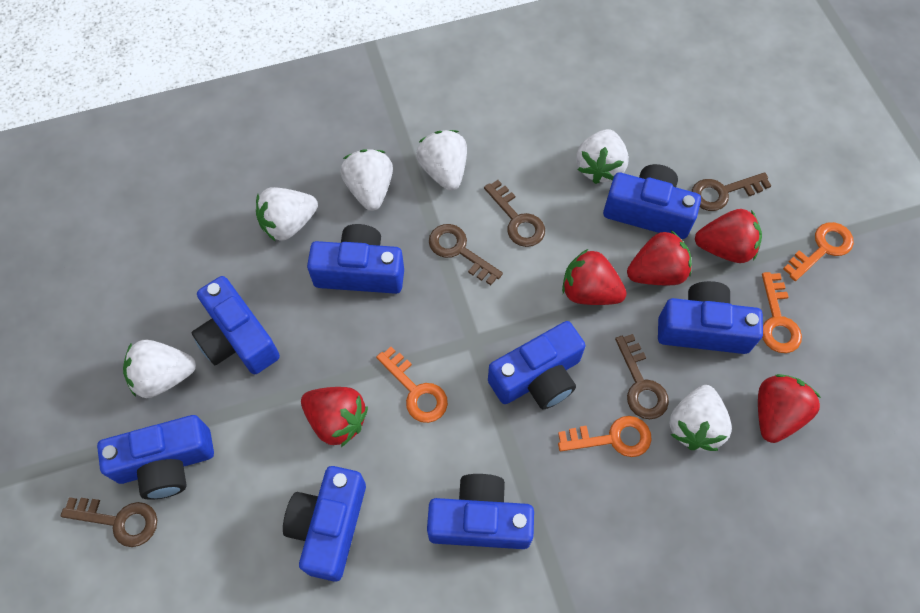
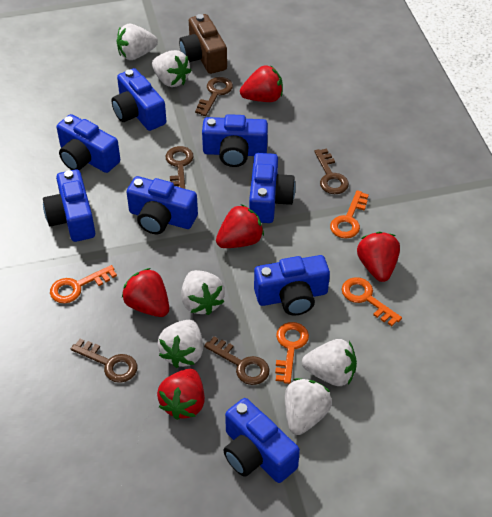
brown camera: 0 -> 1

